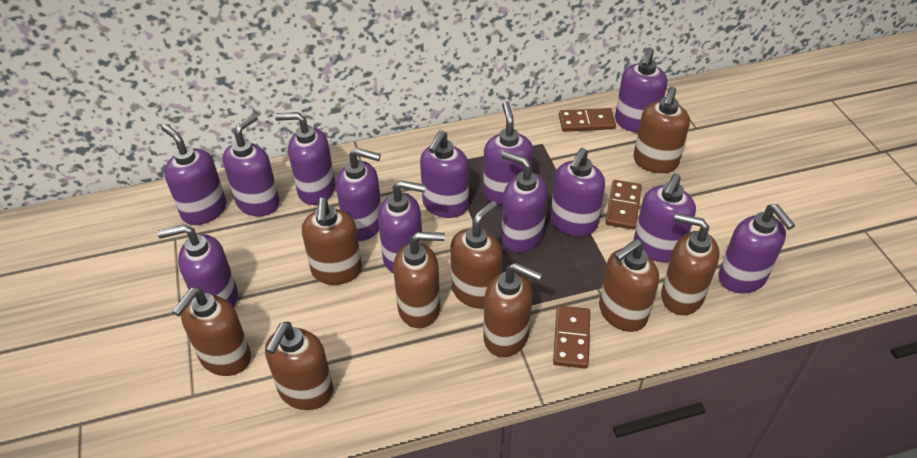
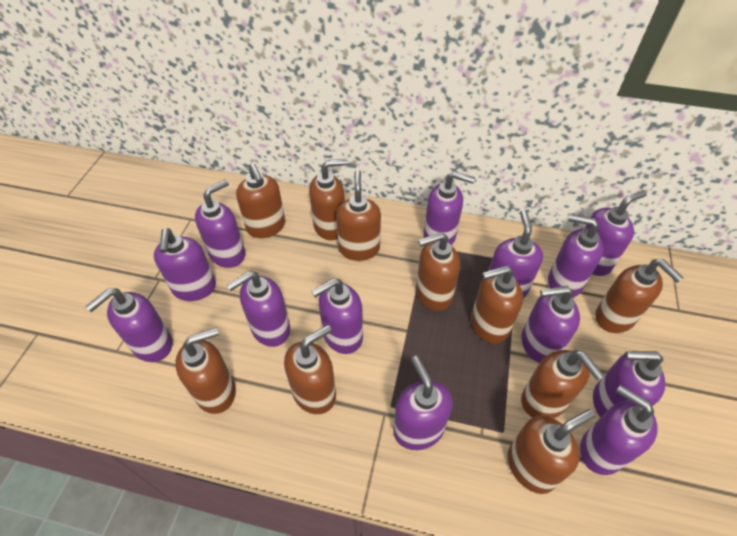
brown domino: 3 -> 0
brown soap dispenser: 9 -> 10

